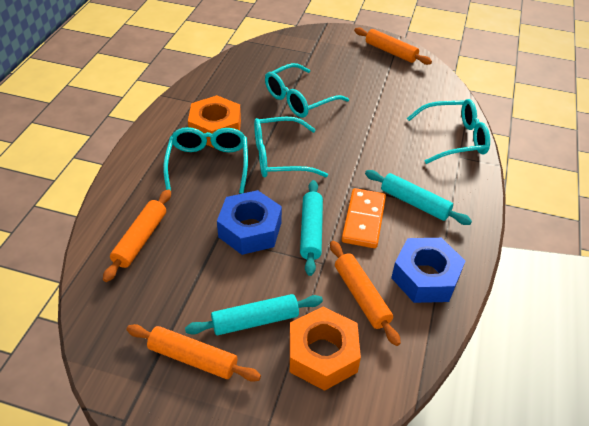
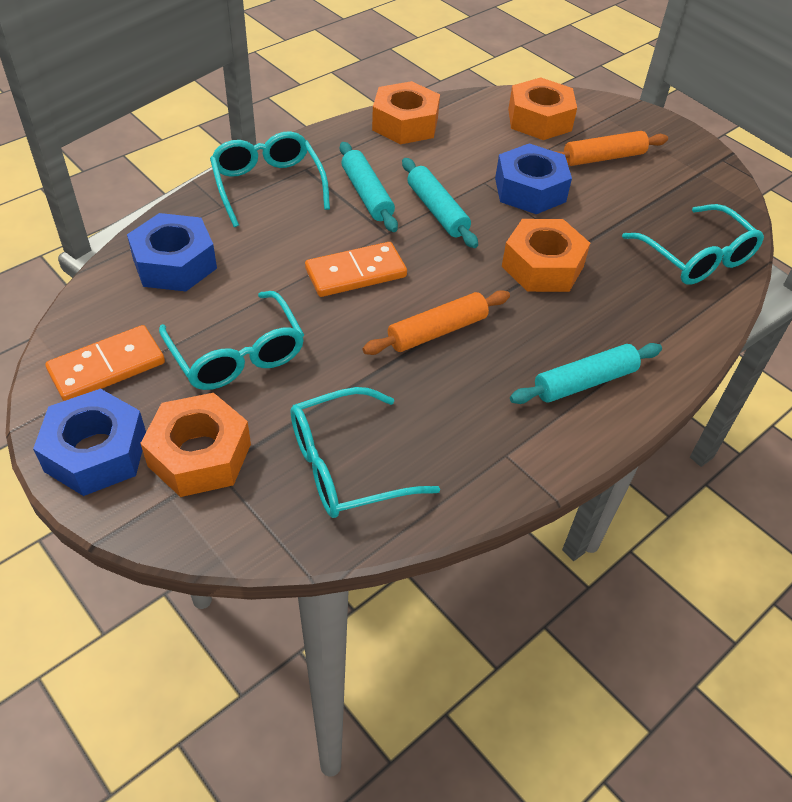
blue nut: 2 -> 3
orange domino: 1 -> 2
orange nut: 2 -> 4
orange rolling pin: 4 -> 2

